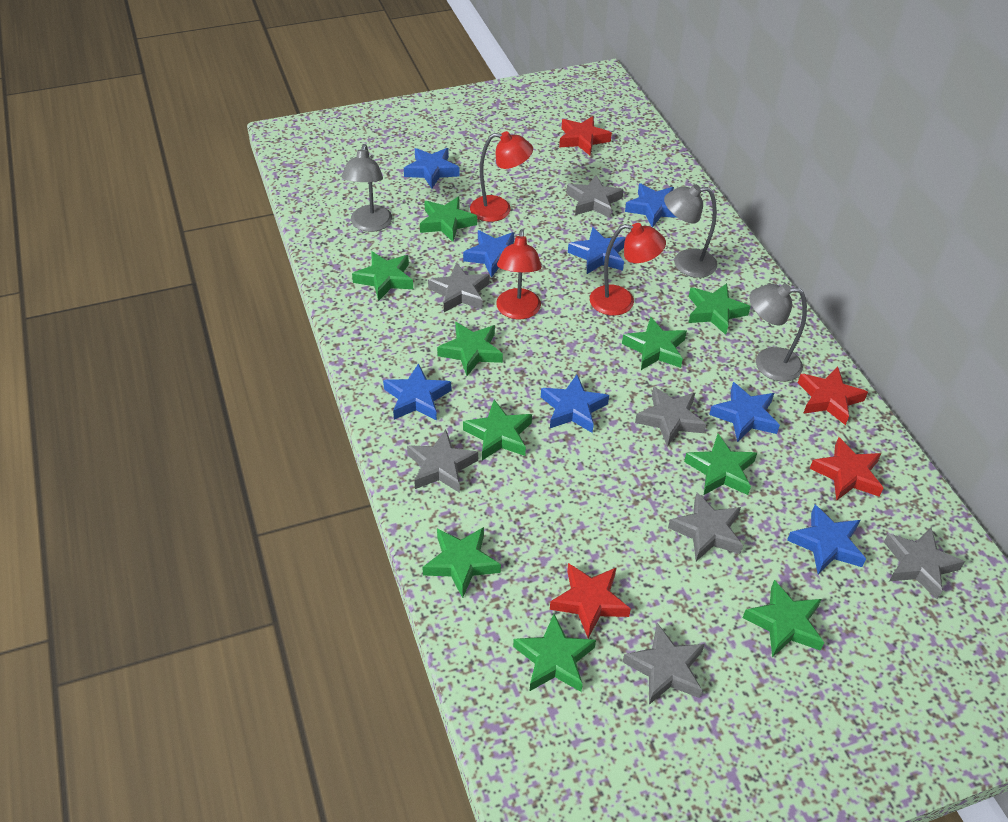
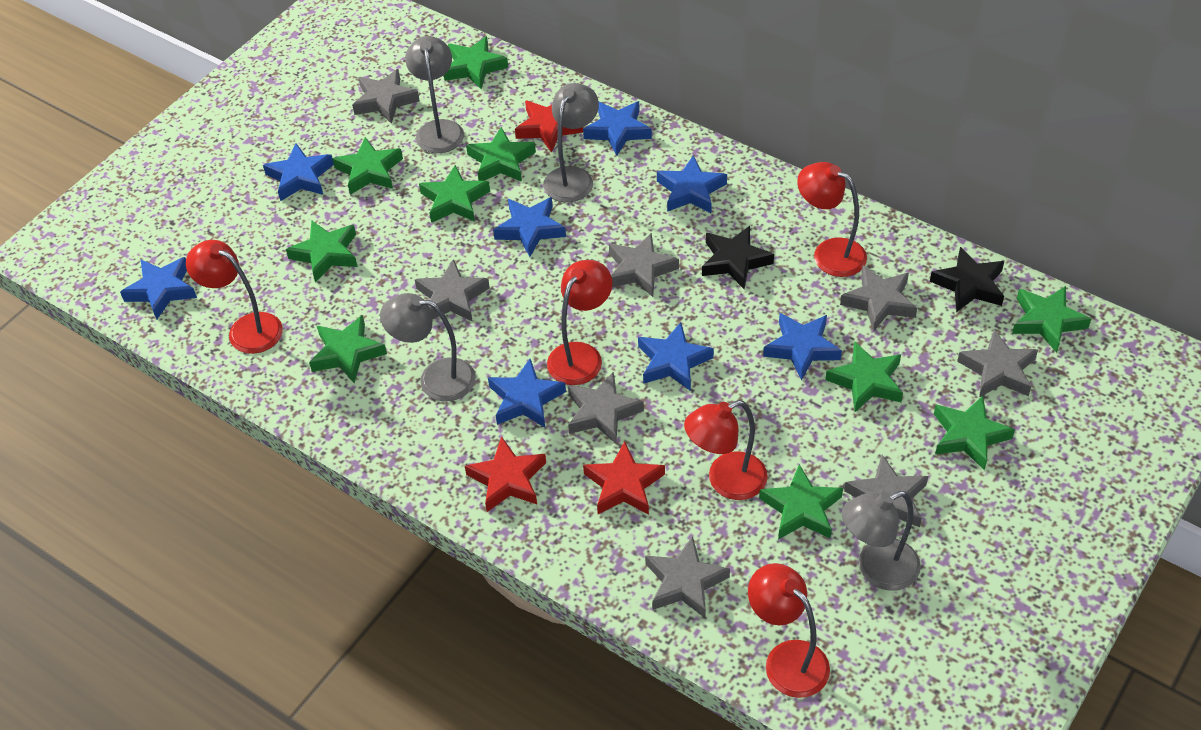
black star: 0 -> 2
grey lamp: 3 -> 4
grey star: 7 -> 8
red lamp: 3 -> 5
red star: 4 -> 3

